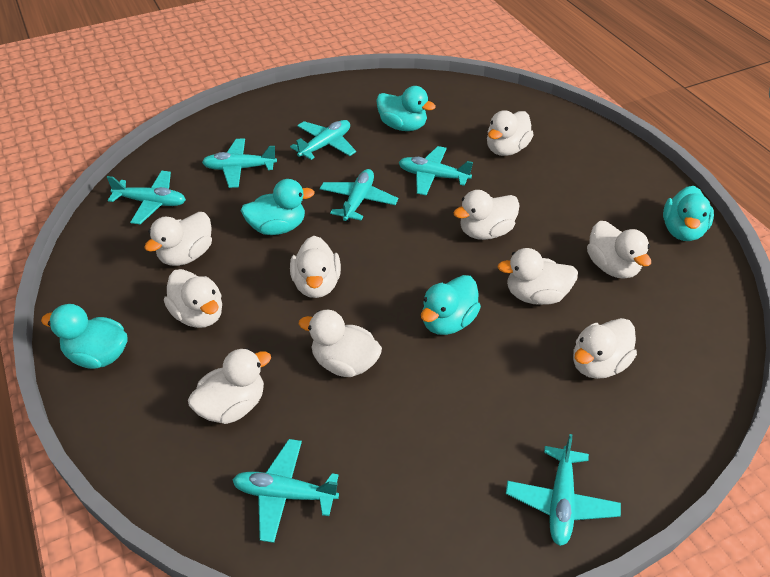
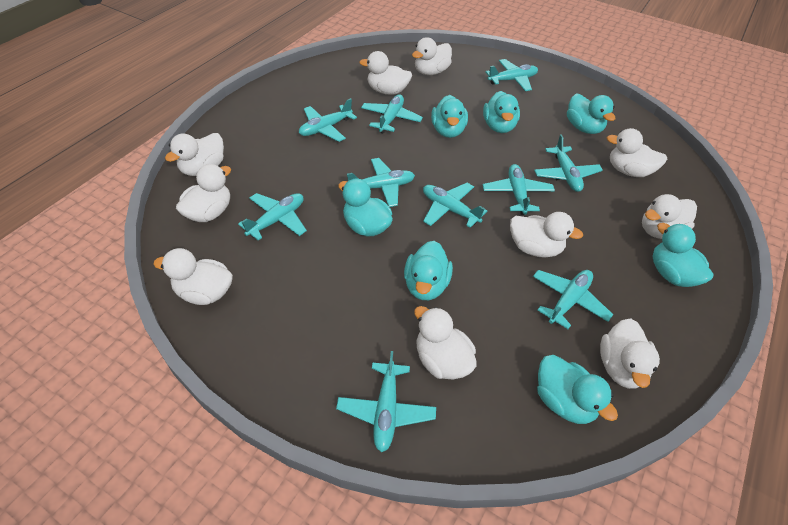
turquoise duck: 5 -> 7
turquoise plane: 7 -> 10

